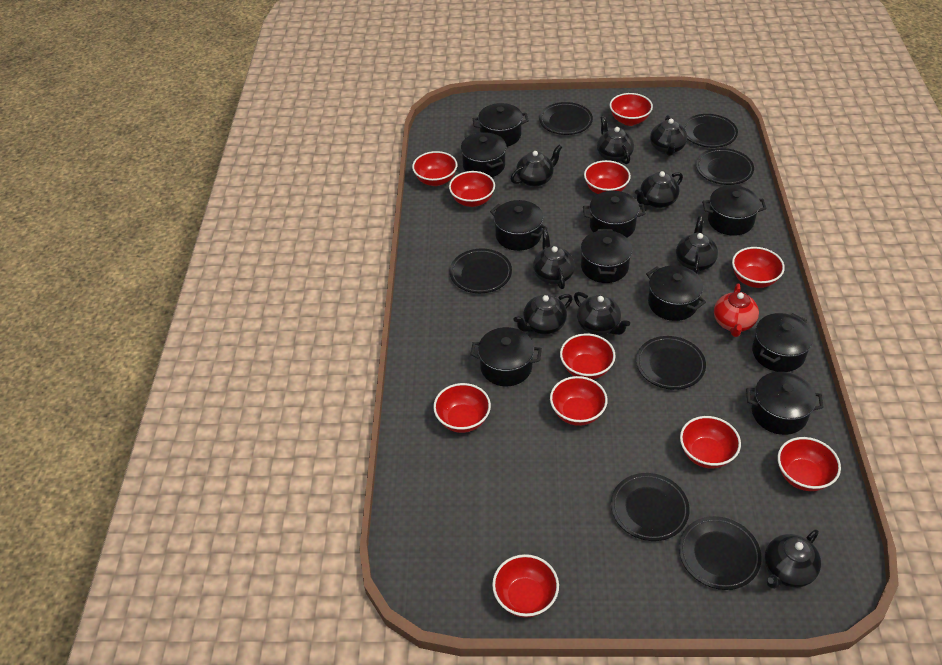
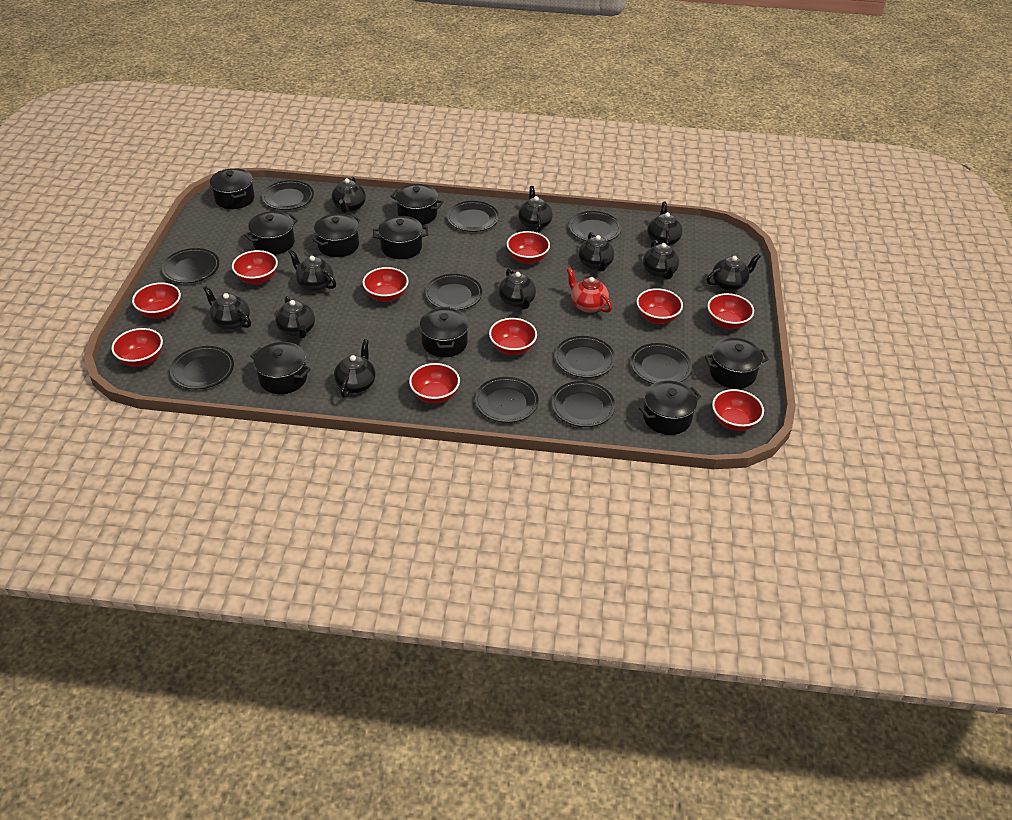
black plate: 7 -> 10
black pot: 10 -> 9
black teapot: 9 -> 11
red bowl: 11 -> 10

